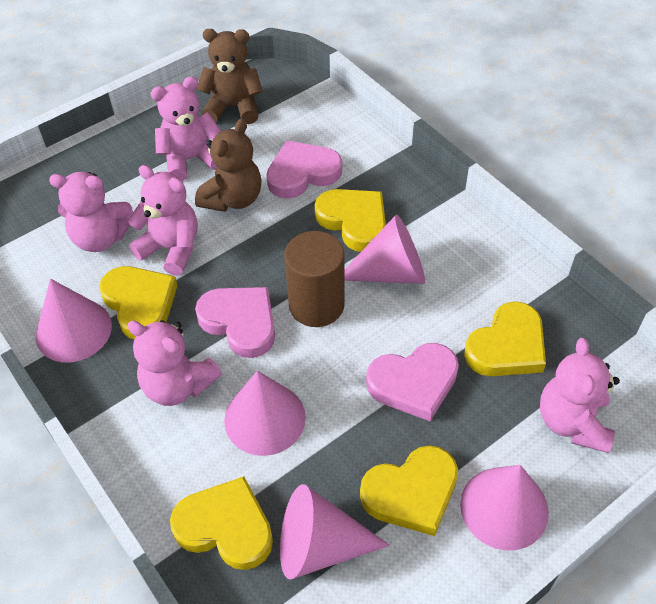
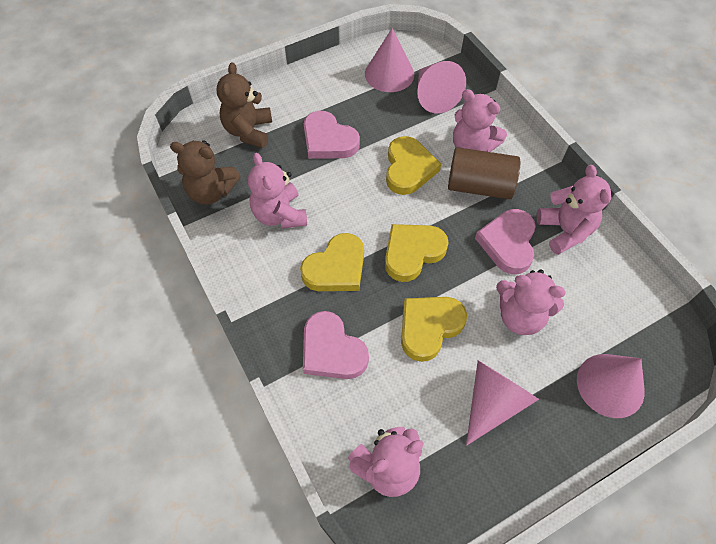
pink cone: 5 -> 4
yellow heart: 5 -> 4

